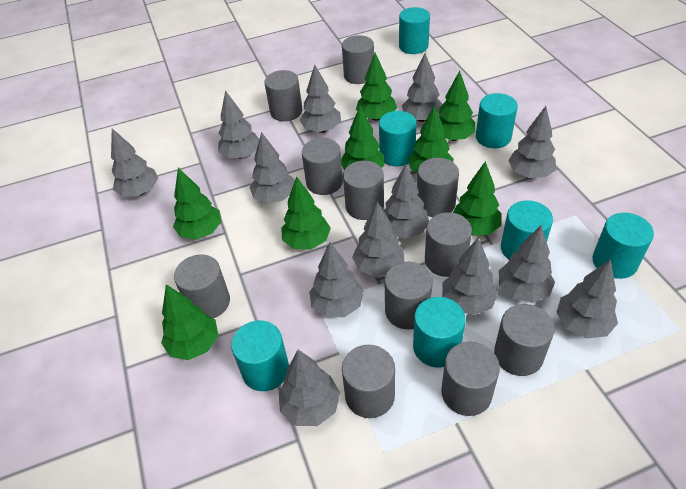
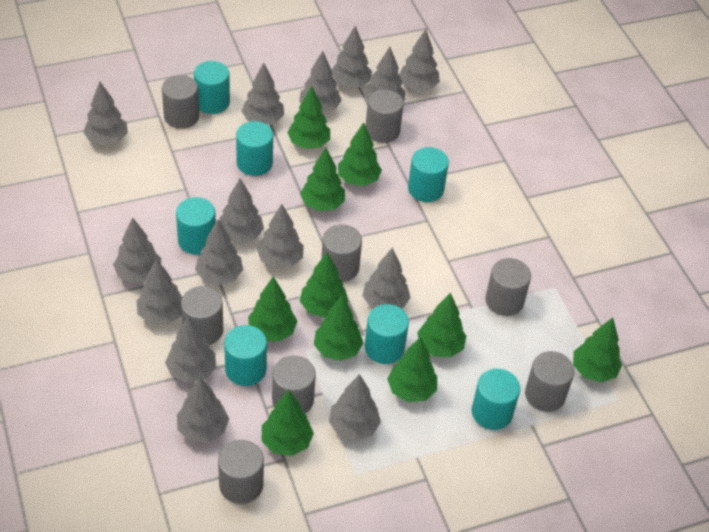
green tree: 8 -> 10
grey cylinder: 11 -> 8
grey tree: 13 -> 15

